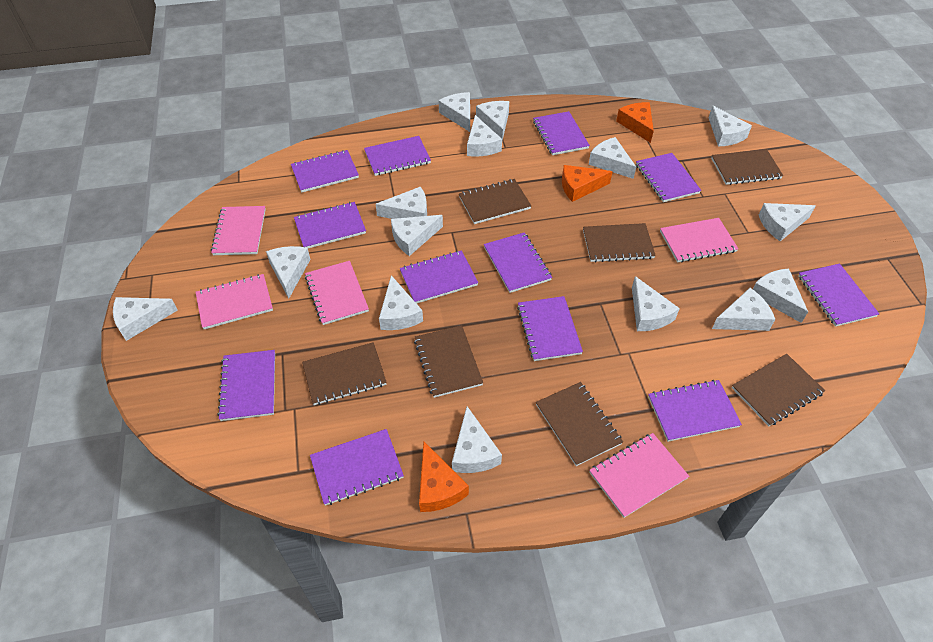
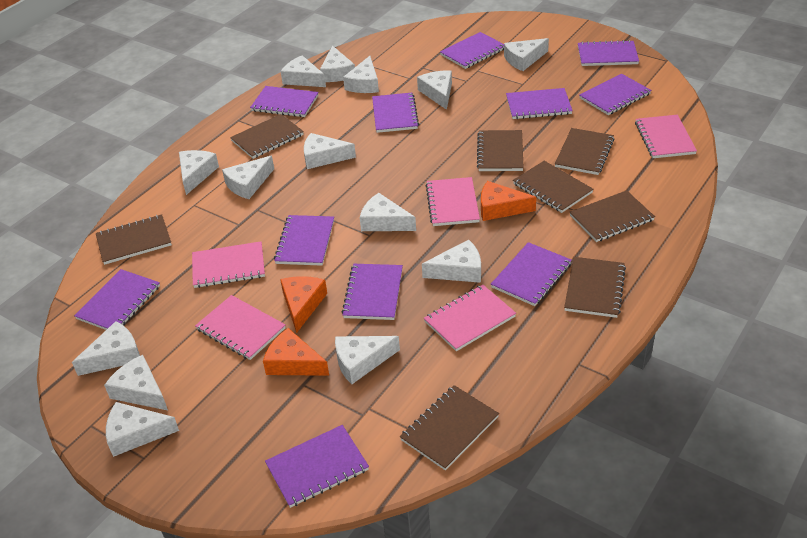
brown notebook: 7 -> 8
purple notebook: 12 -> 11
white cheese: 15 -> 14

